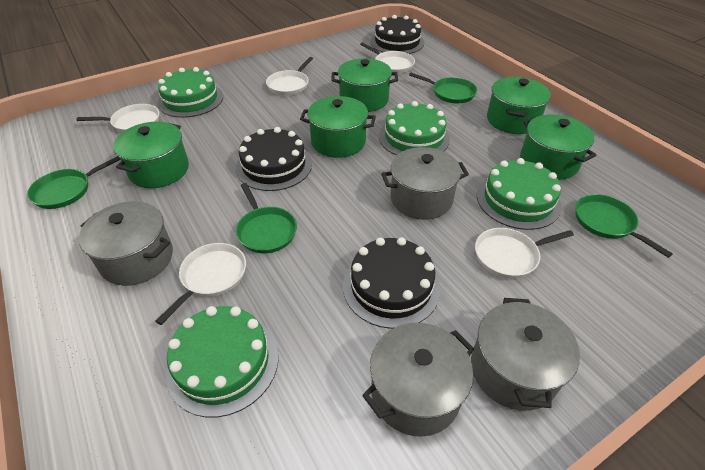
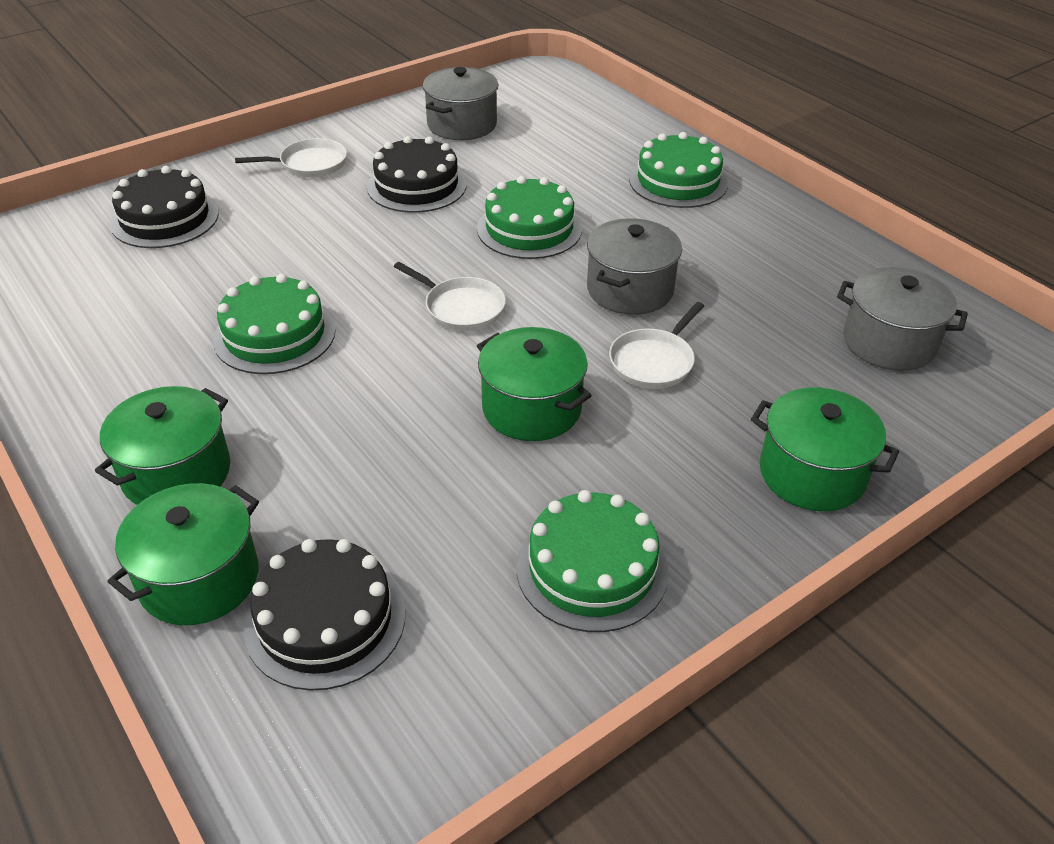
green pan: 4 -> 0
green pot: 5 -> 4
grey pot: 4 -> 3
white pan: 5 -> 3

